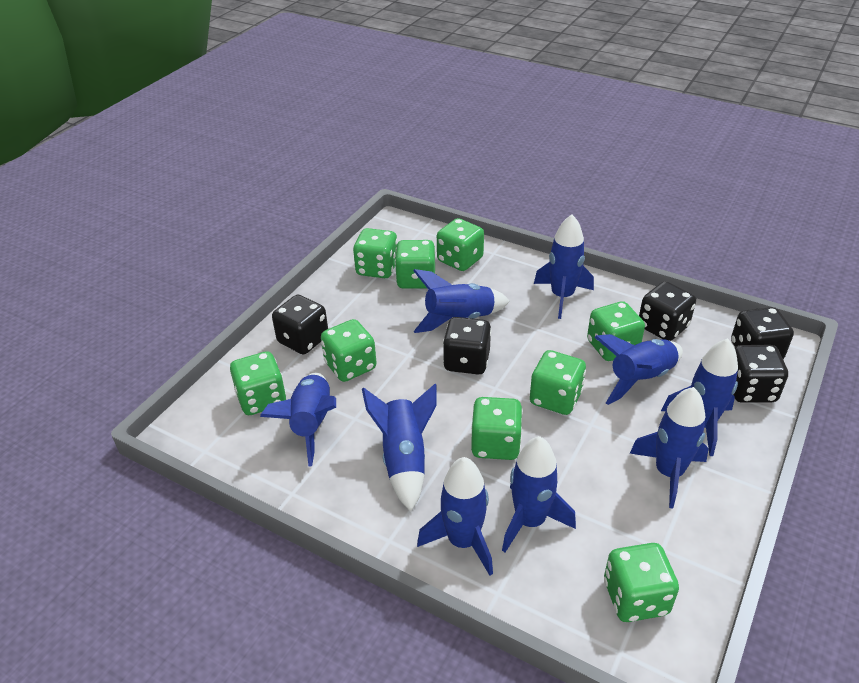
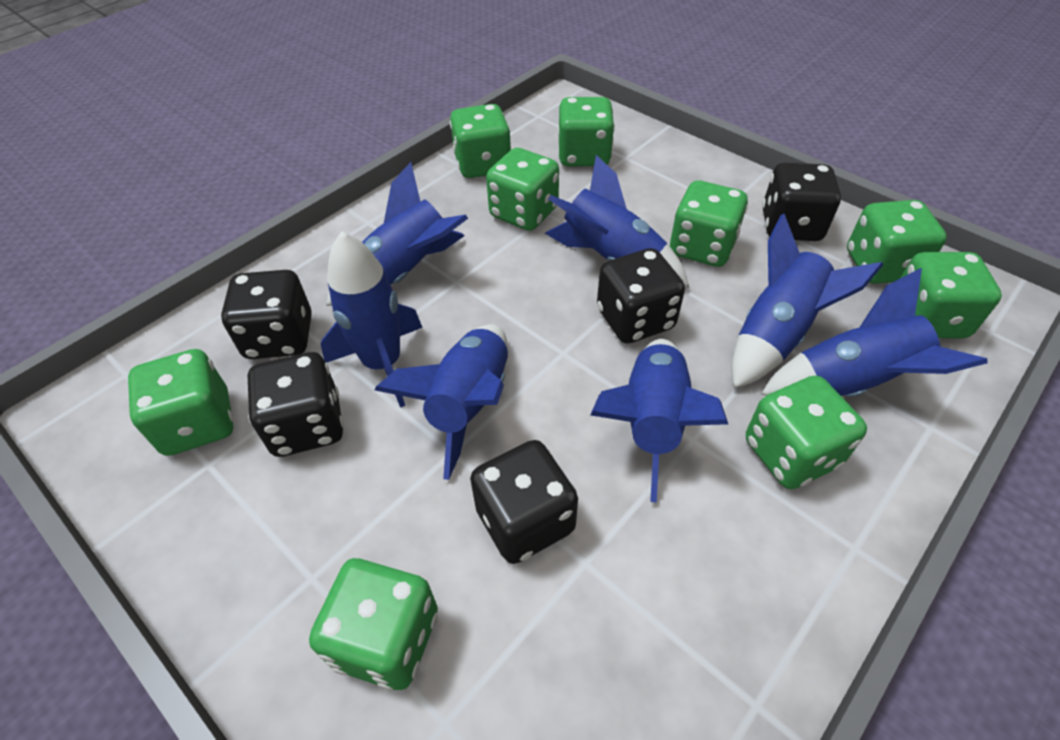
blue rocket: 9 -> 7

